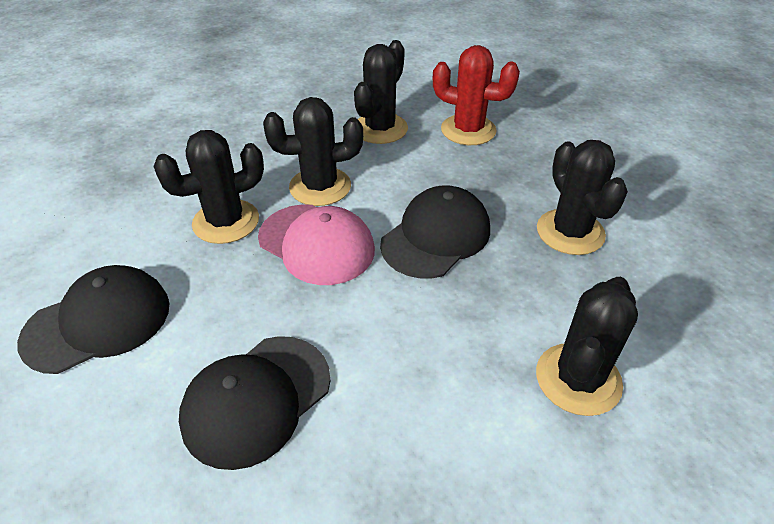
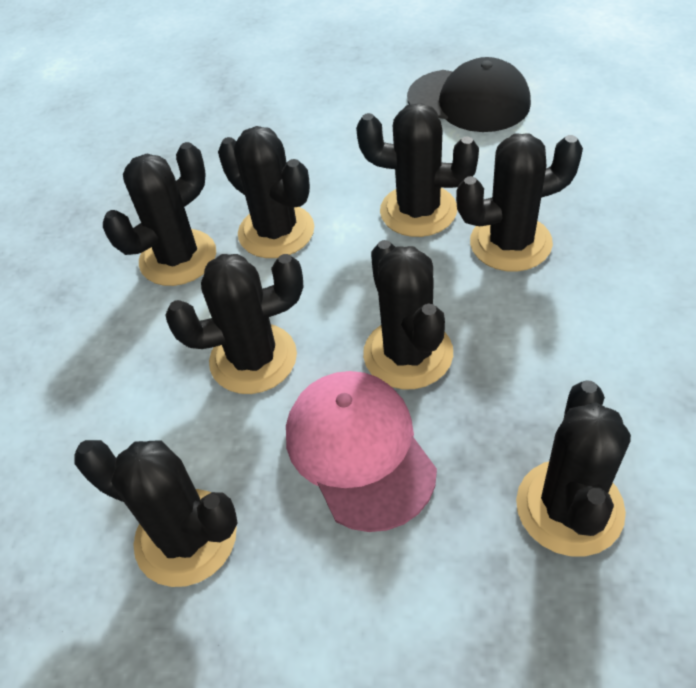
black cactus: 5 -> 8
black cap: 3 -> 1
red cactus: 1 -> 0

